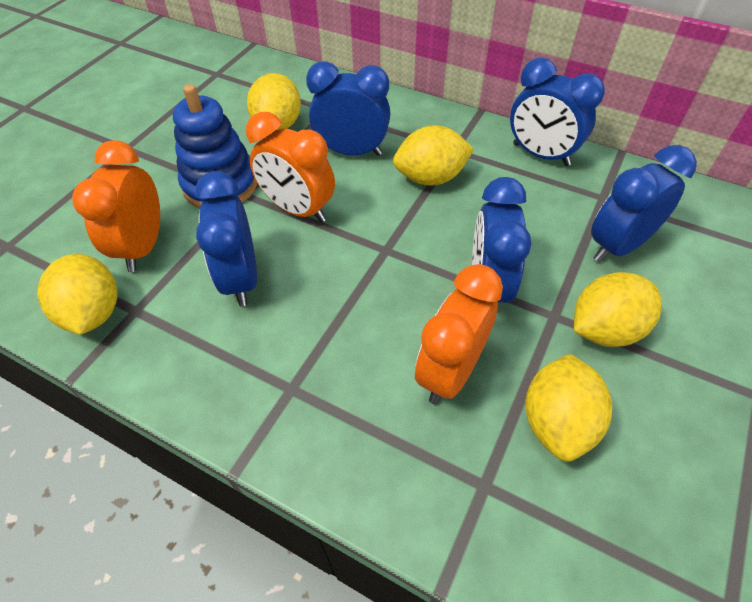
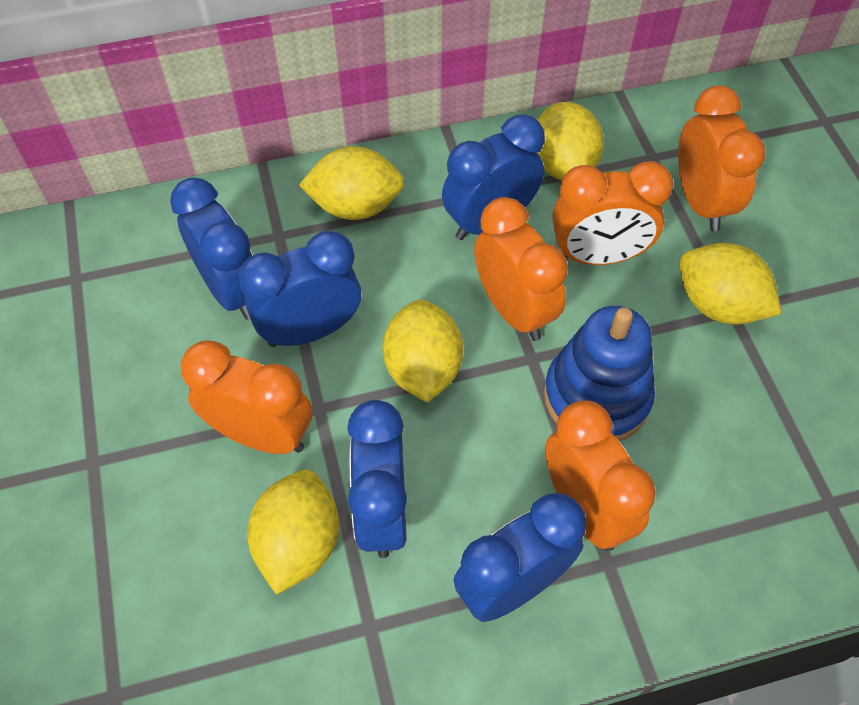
orange clock: 3 -> 5

